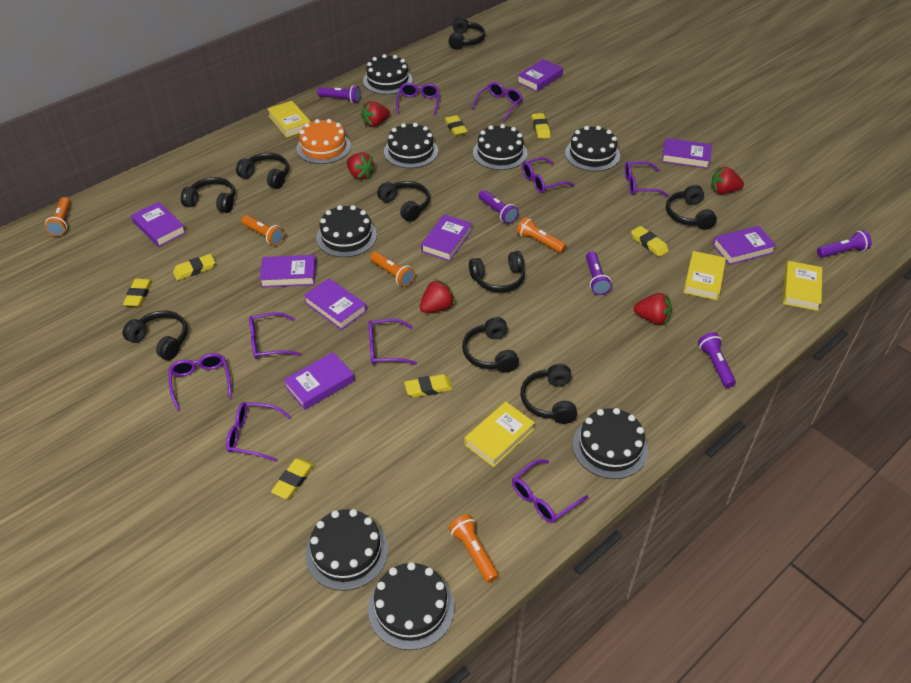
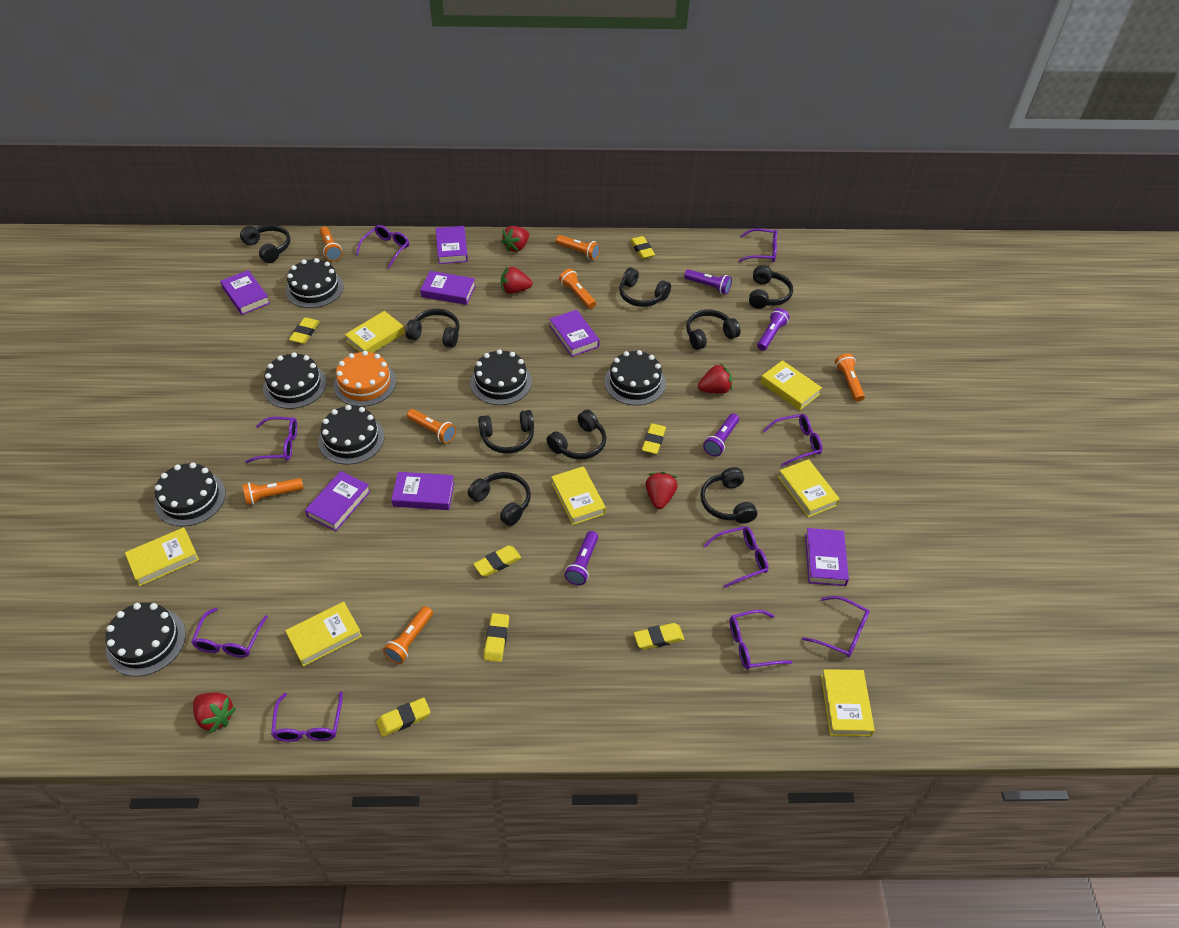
black cake: 8 -> 7
orange flashlight: 5 -> 7
purple book: 8 -> 7
purple flashlight: 5 -> 4
yellow book: 4 -> 7

